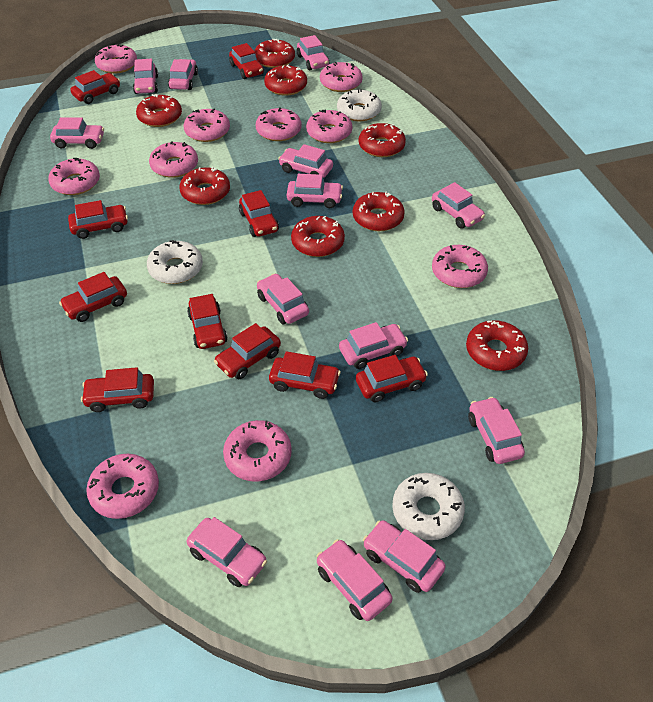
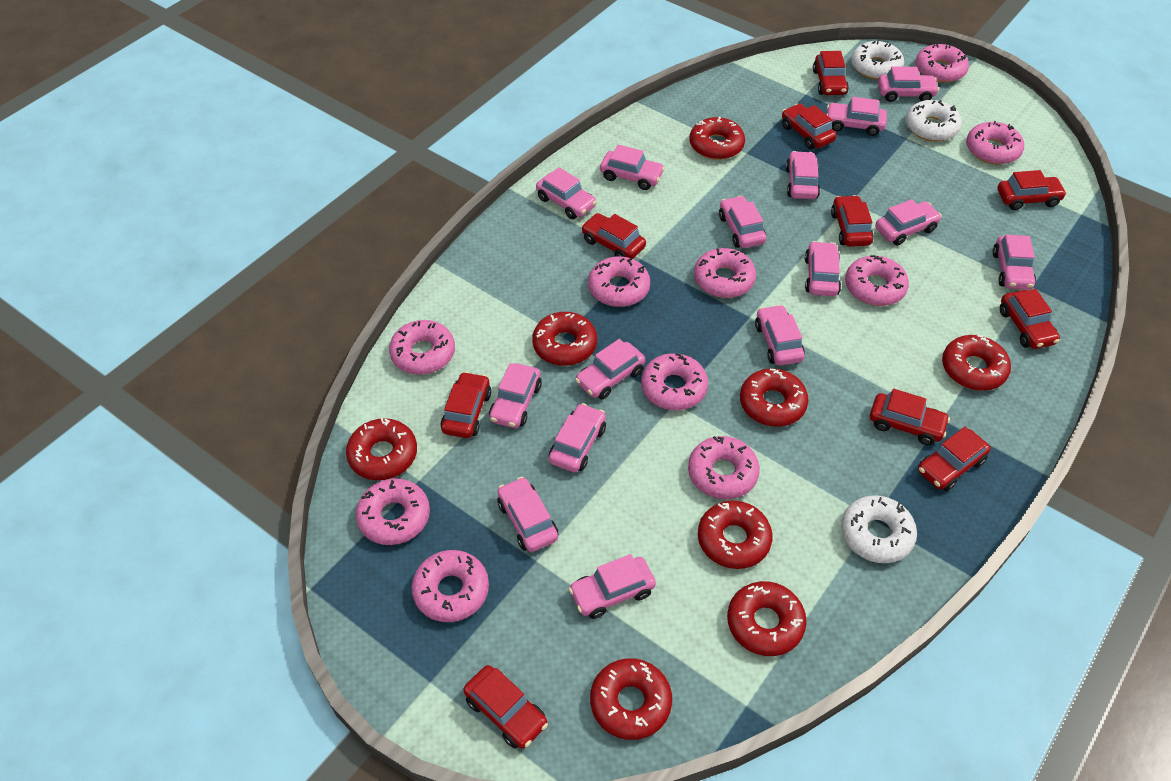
pink car: 13 -> 15

